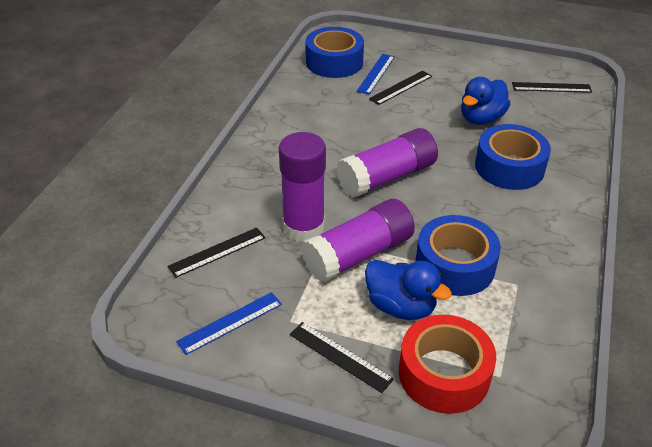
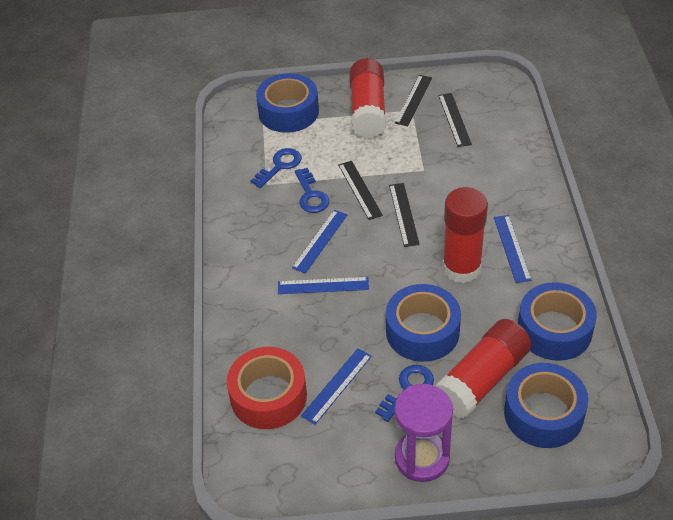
blue duck: 2 -> 0
blue key: 0 -> 3
blue ruler: 2 -> 4
blue tape: 3 -> 4
purple glue stick: 3 -> 0
purple hourglass: 0 -> 1
red glue stick: 0 -> 3

